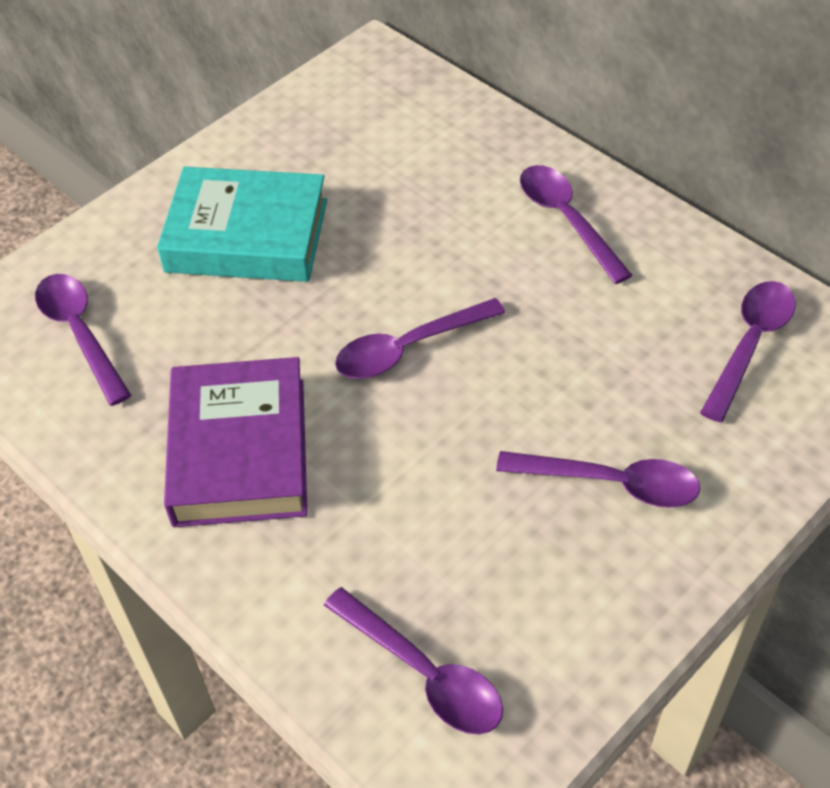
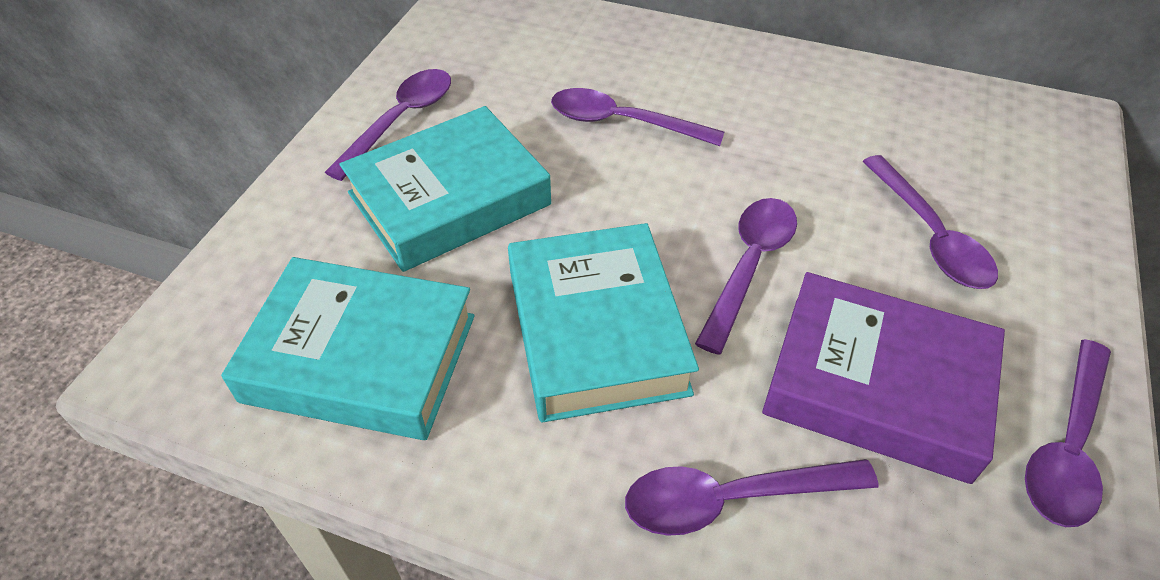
turquoise book: 1 -> 3

